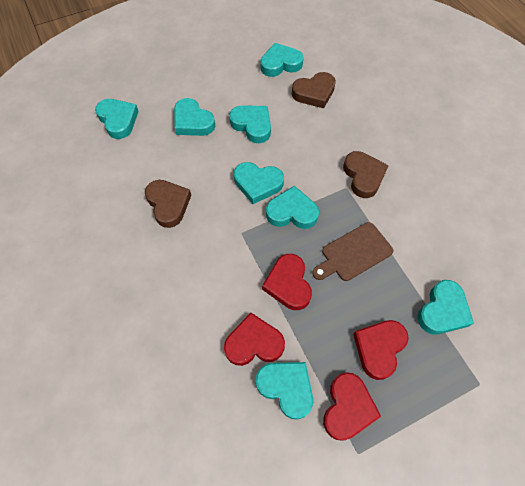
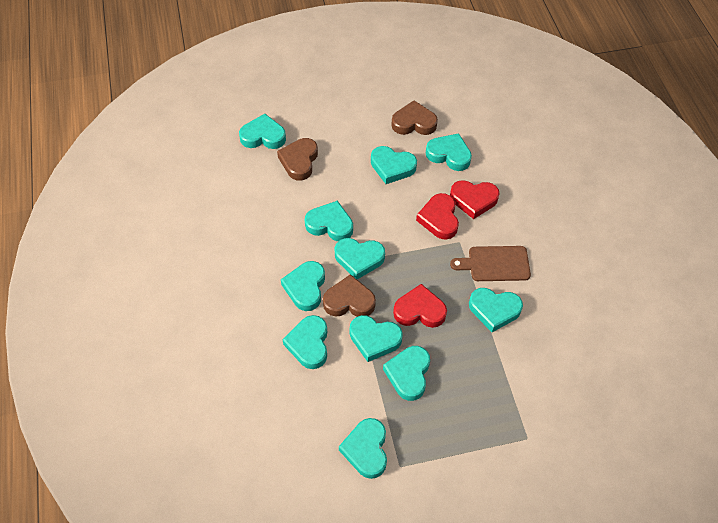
red heart: 4 -> 3
turquoise heart: 8 -> 11

